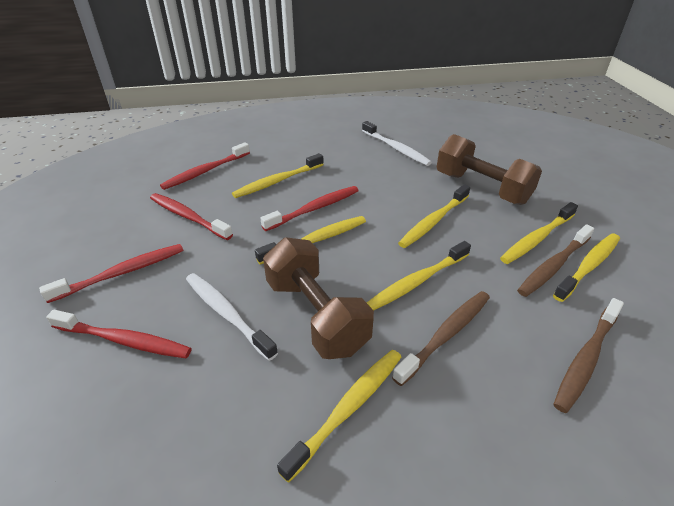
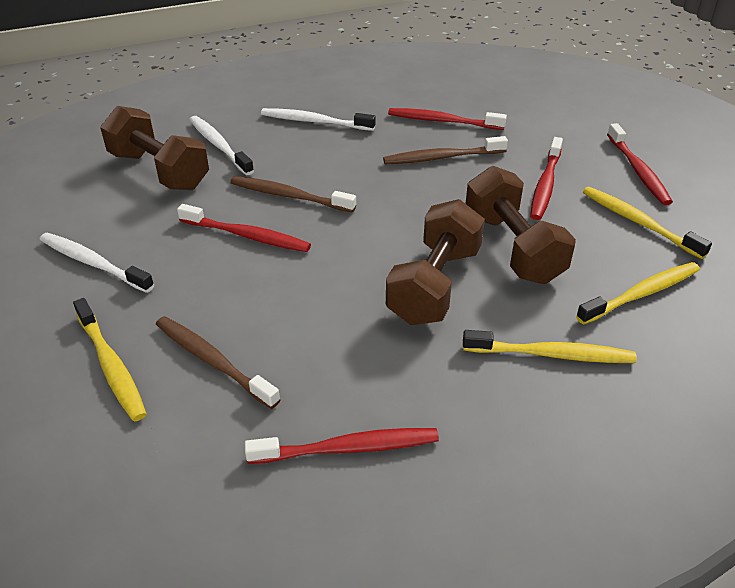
brown dumbbell: 2 -> 3
white toothbrush: 2 -> 3
yellow toothbrush: 7 -> 4

